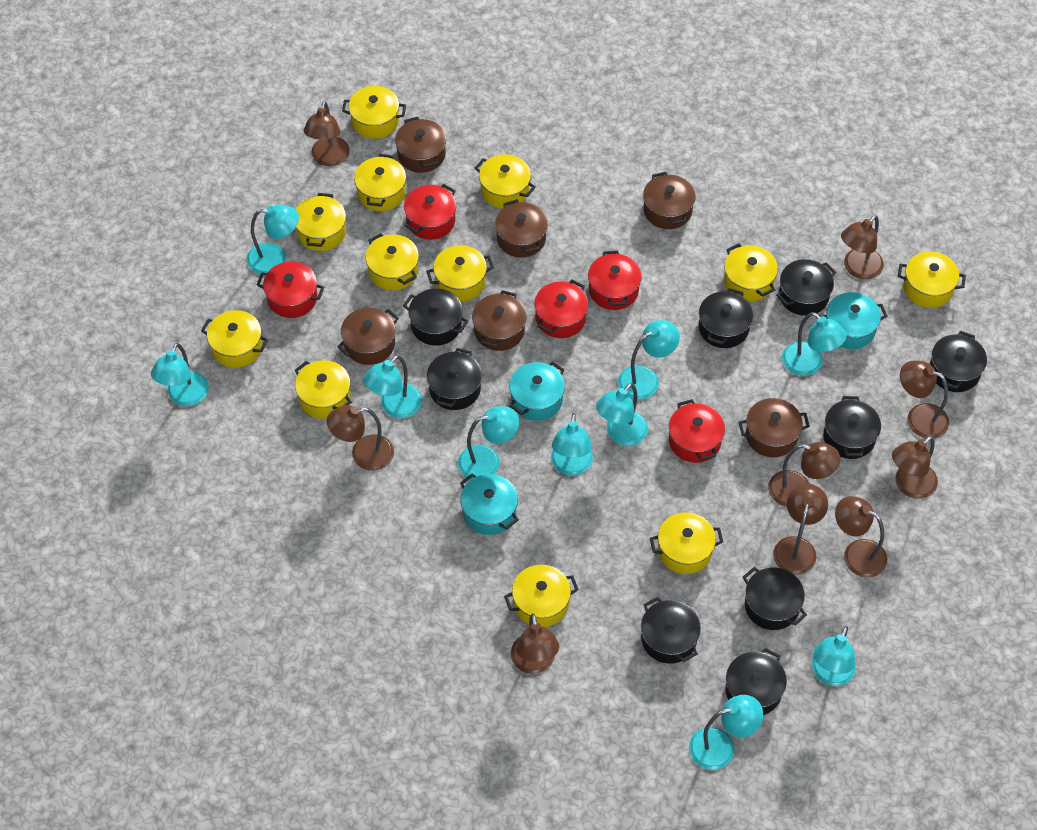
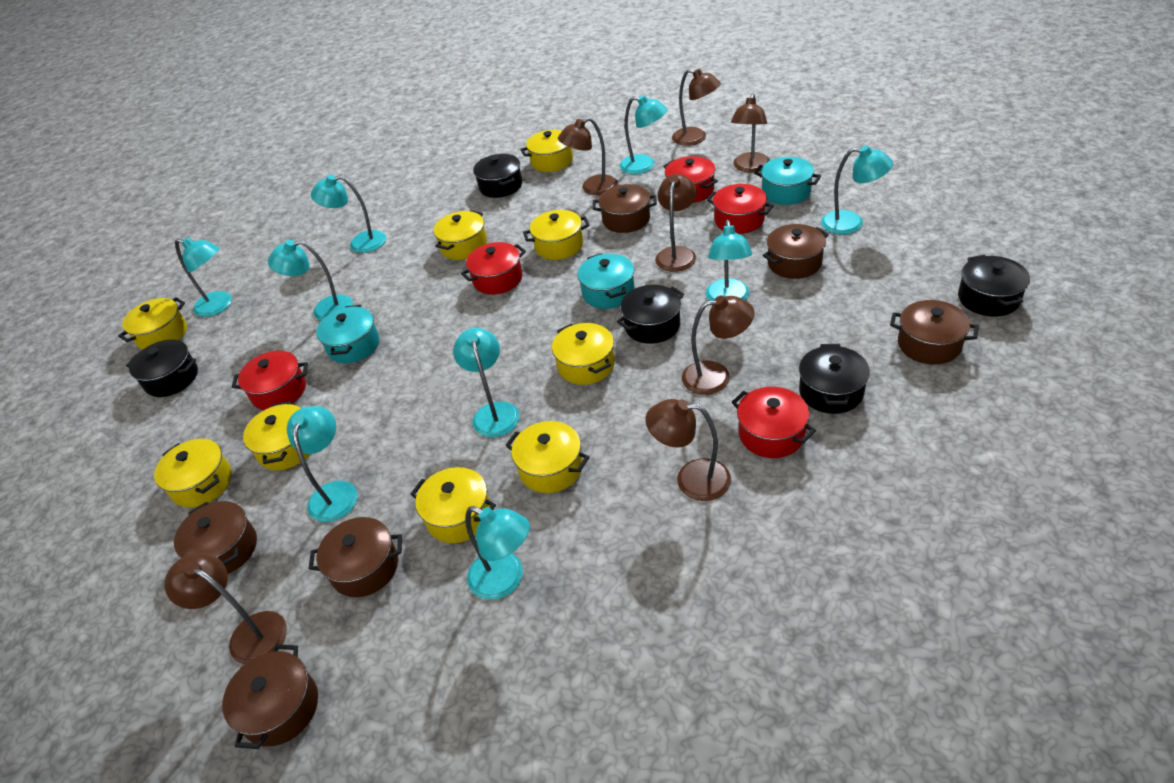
black pot: 9 -> 5
brown lamp: 9 -> 7
turquoise lamp: 10 -> 9
yellow pot: 12 -> 9

